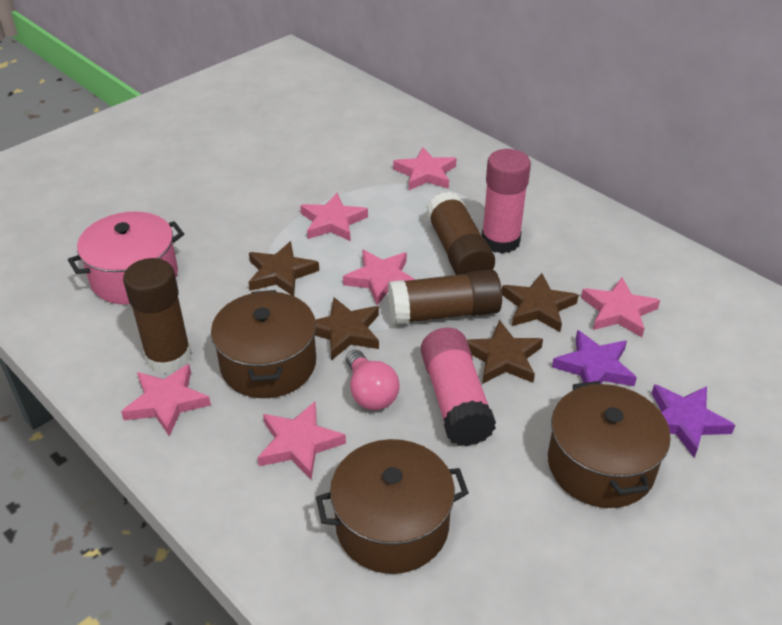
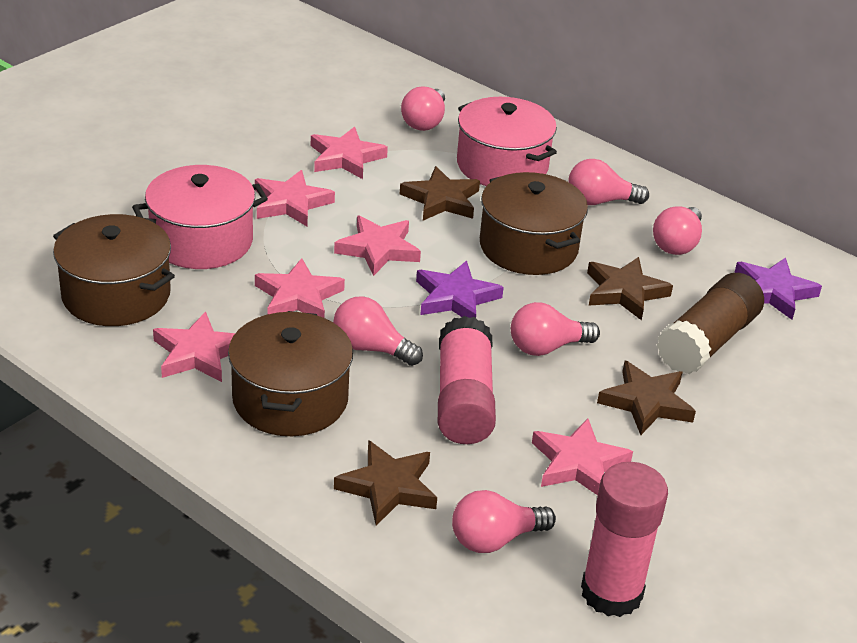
brown glue stick: 3 -> 1
pink light bulb: 1 -> 6
pink pot: 1 -> 2

